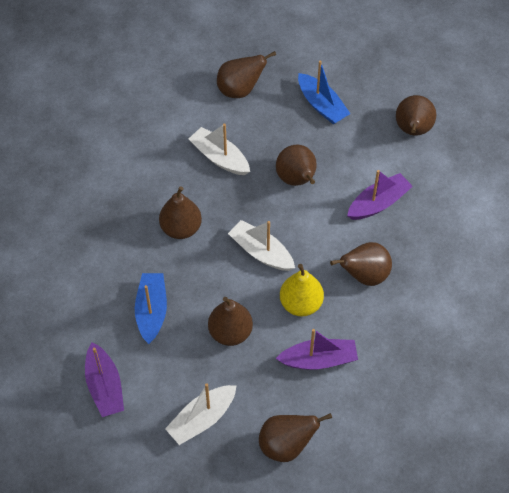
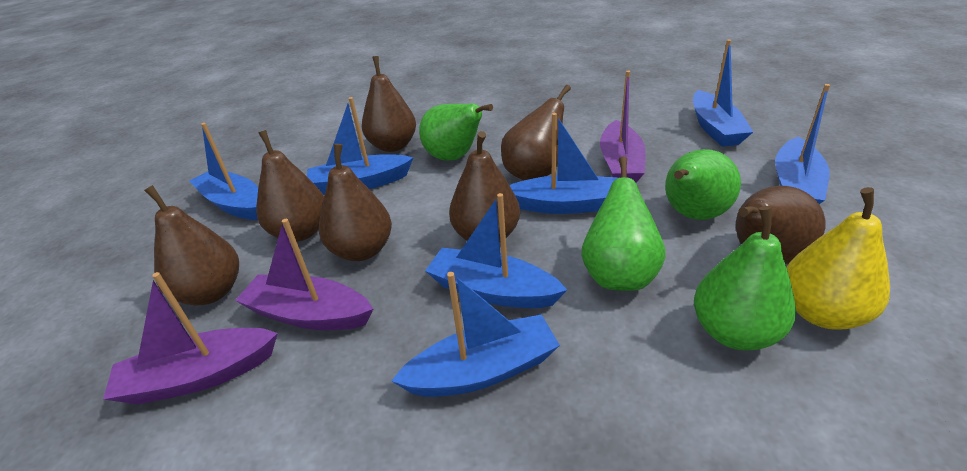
blue boat: 2 -> 7
green pear: 0 -> 4
white boat: 3 -> 0

